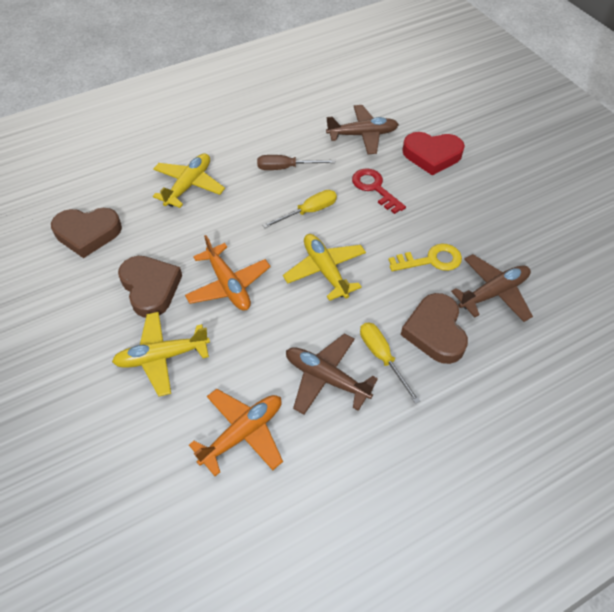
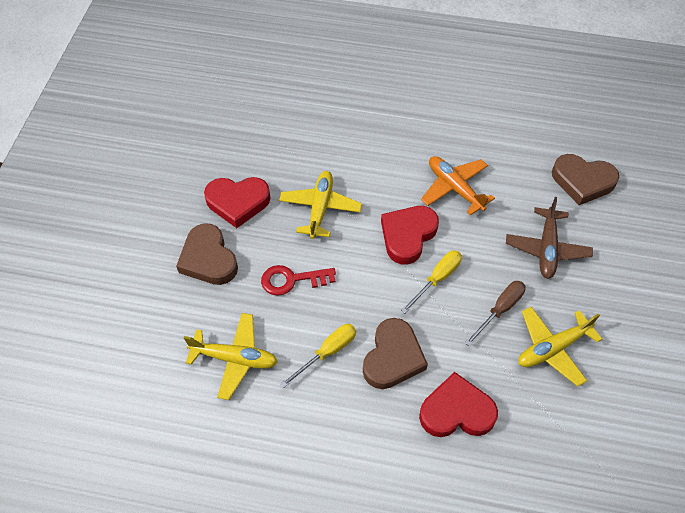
brown plane: 3 -> 1
orange plane: 2 -> 1
red heart: 1 -> 3
yellow key: 1 -> 0

